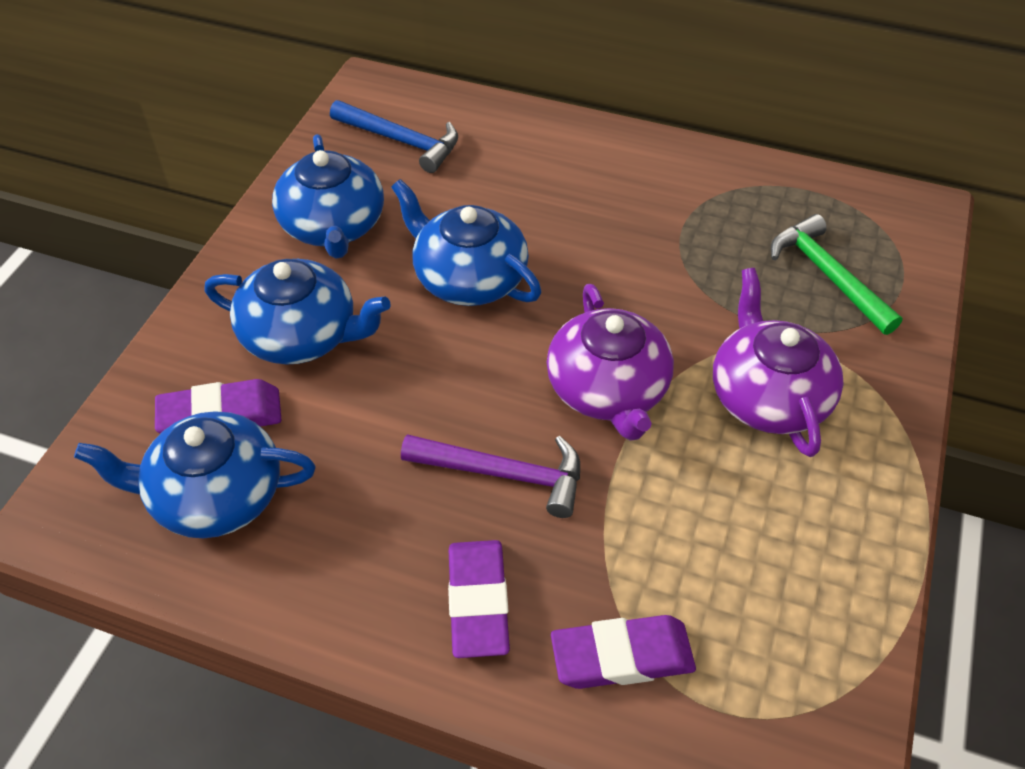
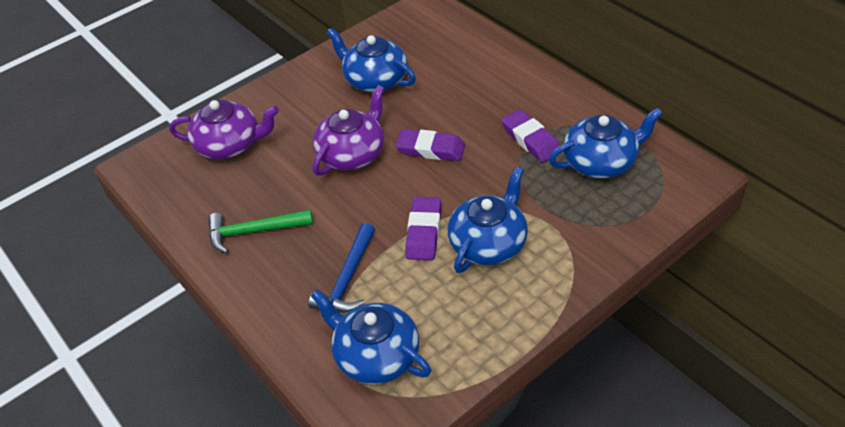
purple hammer: 1 -> 0

